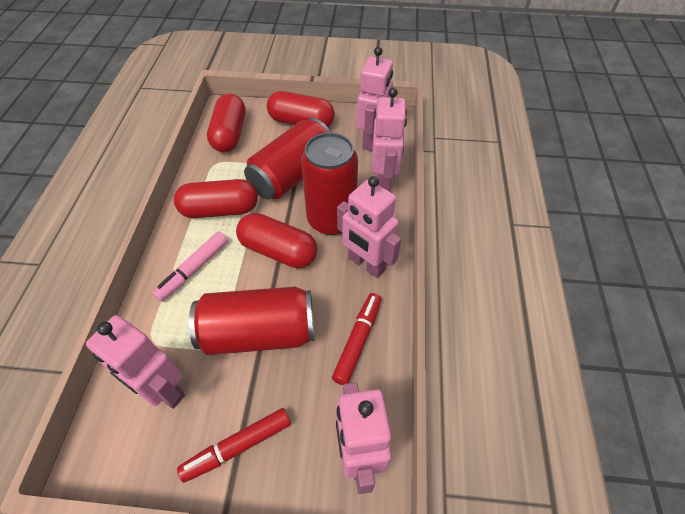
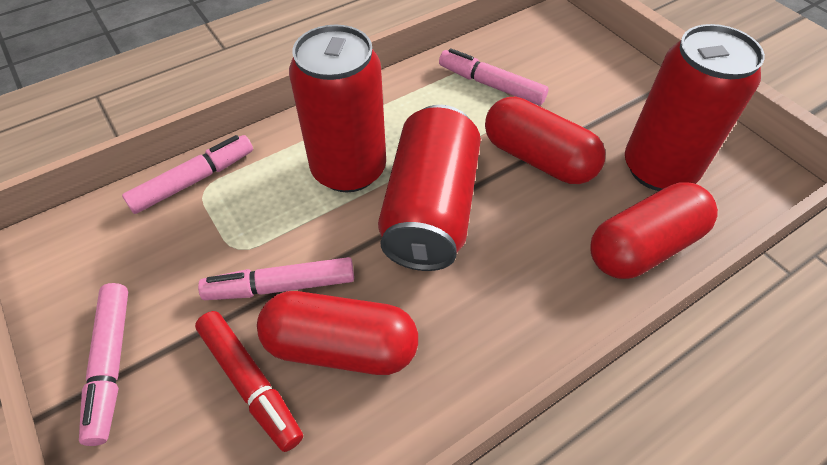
pink marker: 1 -> 4
pink robot: 5 -> 0
red capsule: 4 -> 3
red marker: 2 -> 1

